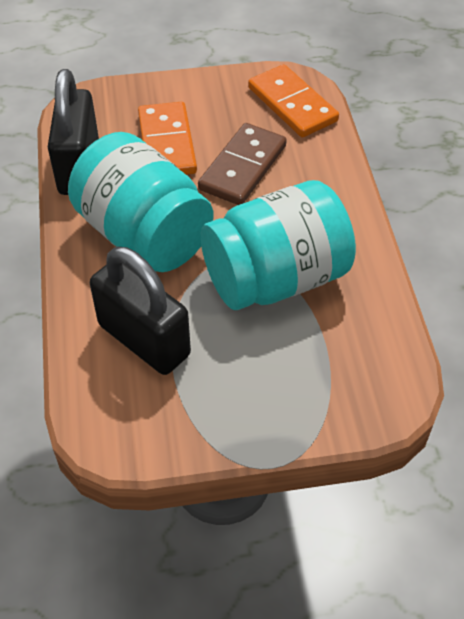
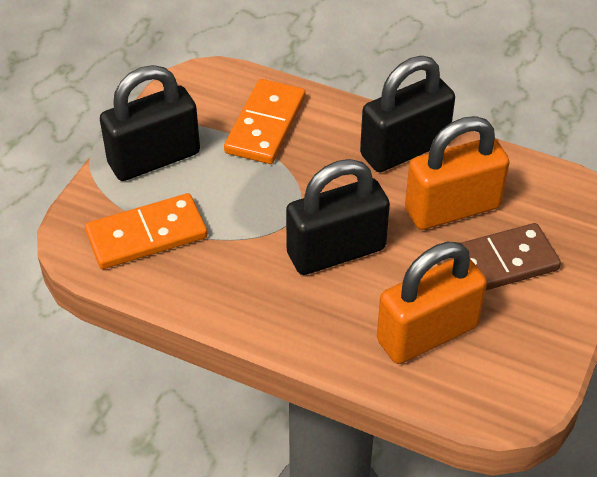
black padlock: 2 -> 3
orange padlock: 0 -> 2
turquoise jar: 2 -> 0

